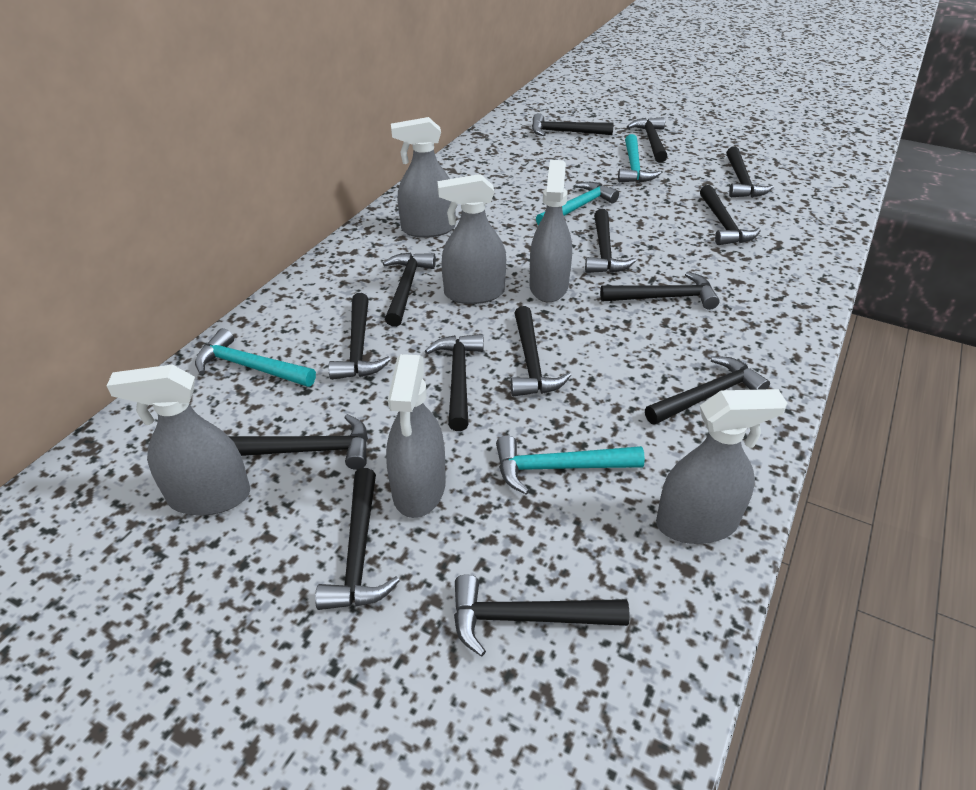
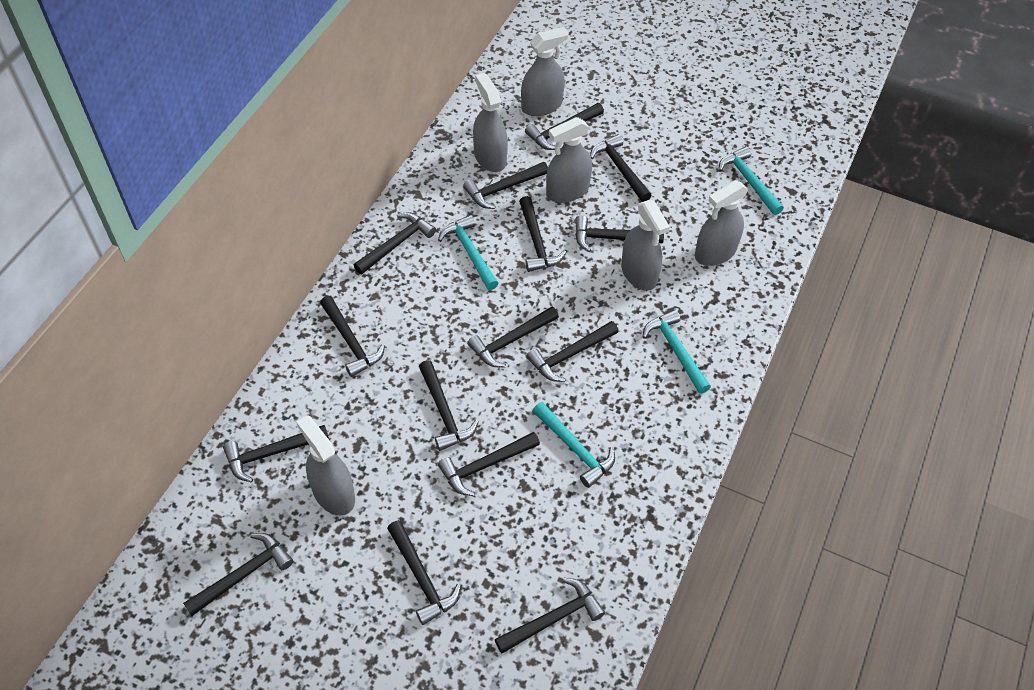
black hammer: 14 -> 15

